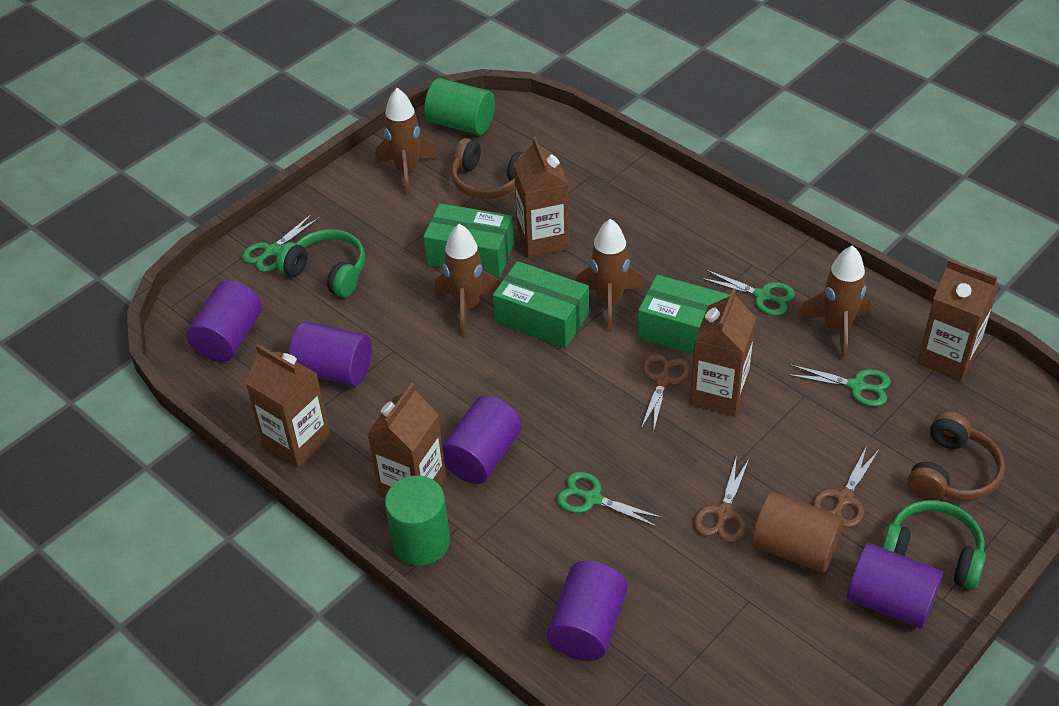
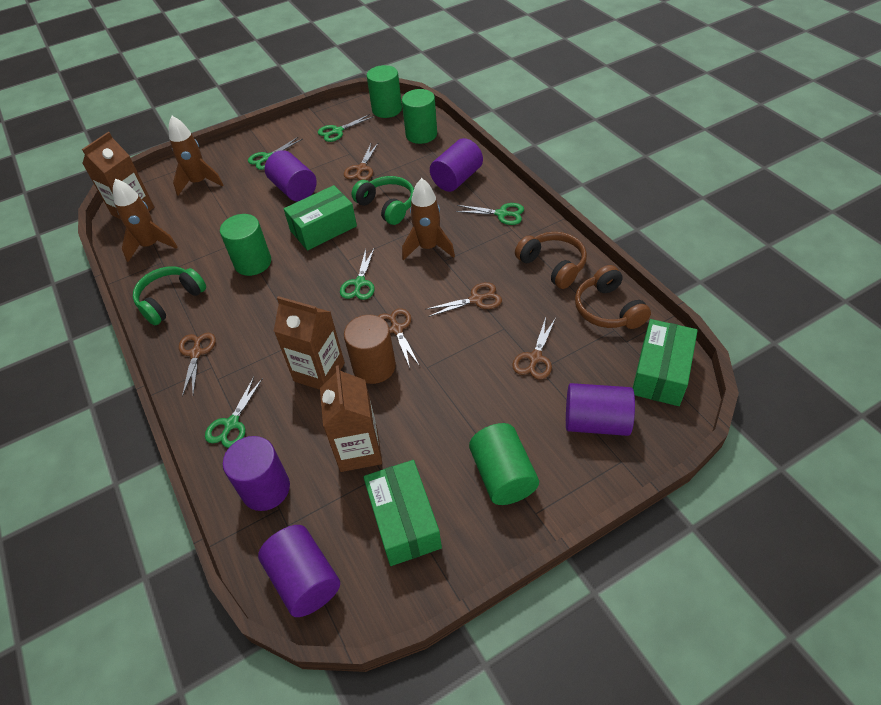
brown carton: 5 -> 3
brown rocket: 4 -> 3
brown scissors: 3 -> 5
green cylinder: 2 -> 4
green scissors: 4 -> 5

